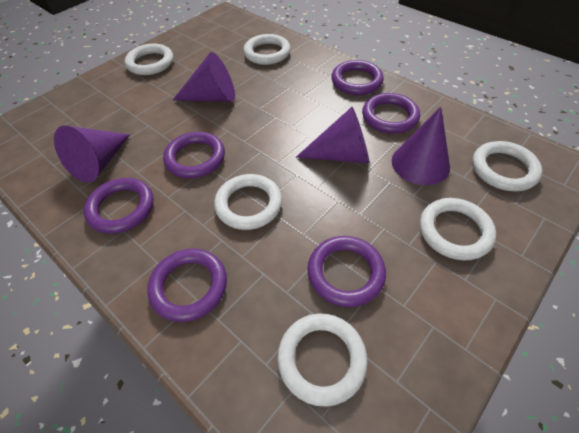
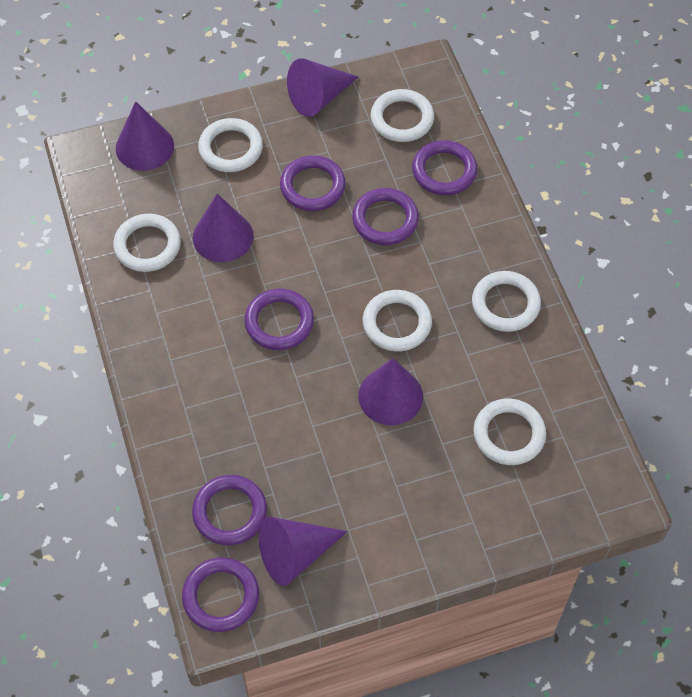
purple cone: 4 -> 5

